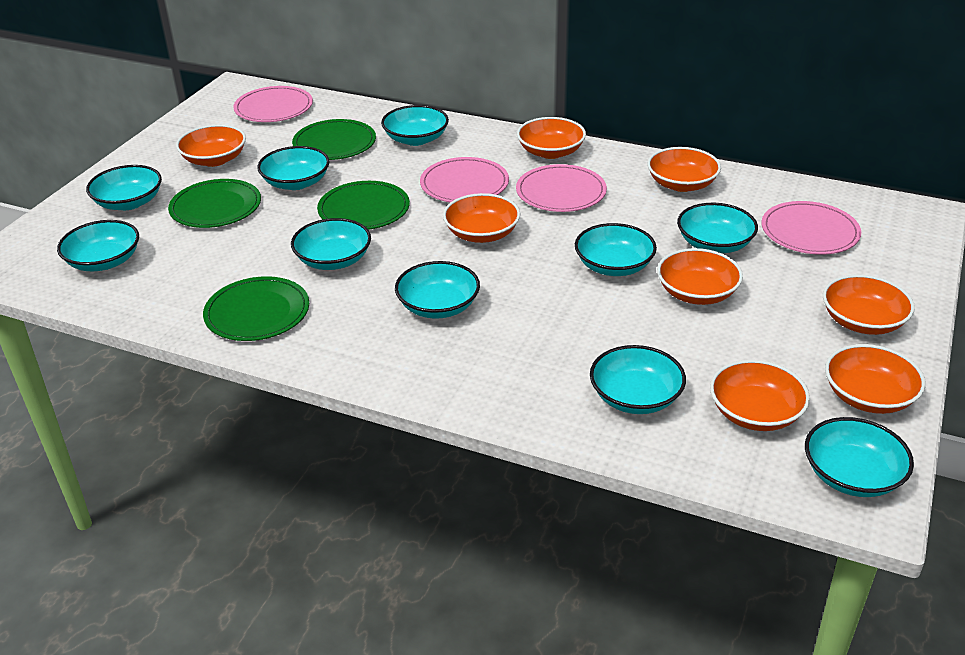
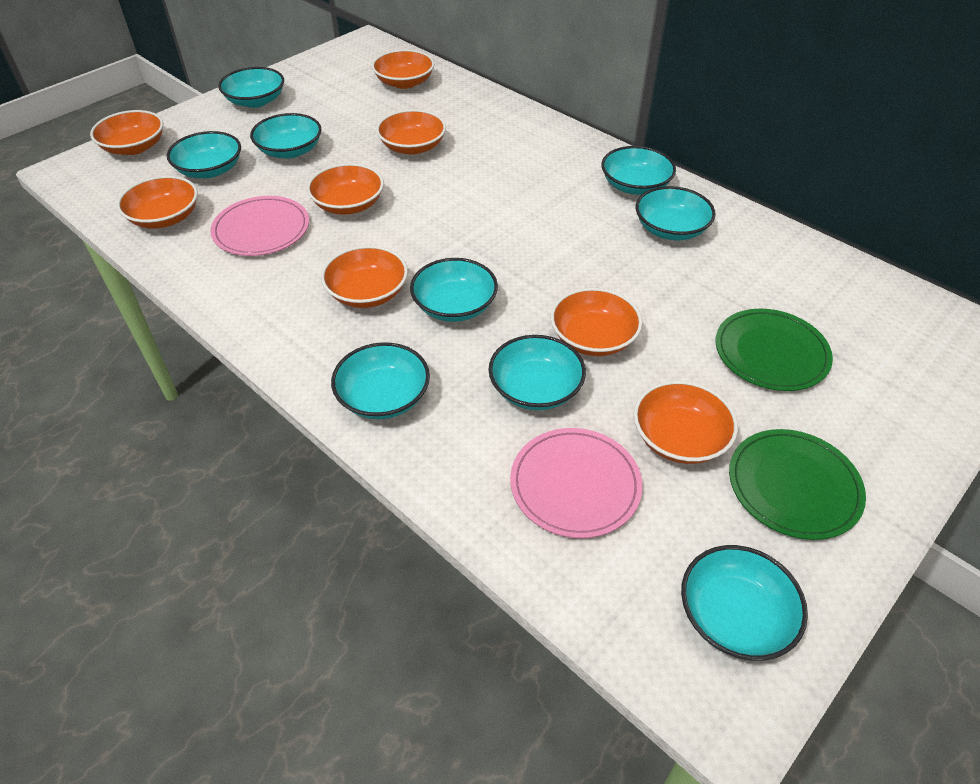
green plate: 4 -> 2
pink plate: 4 -> 2
turquoise bowl: 10 -> 9

